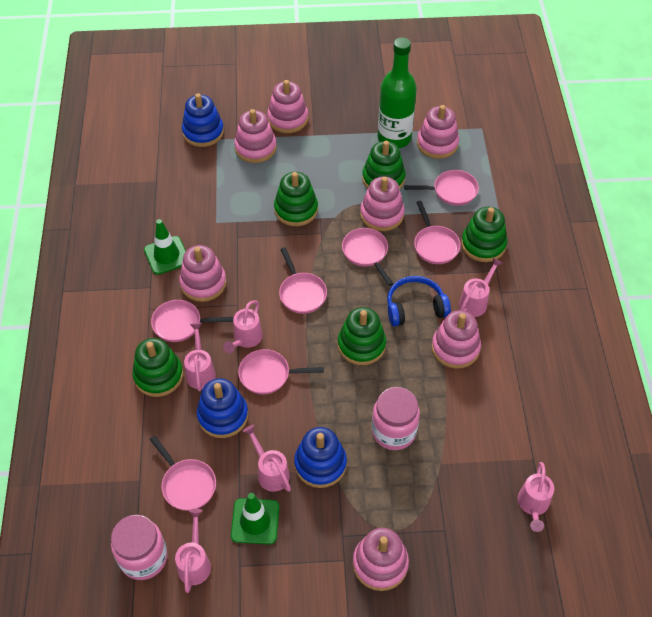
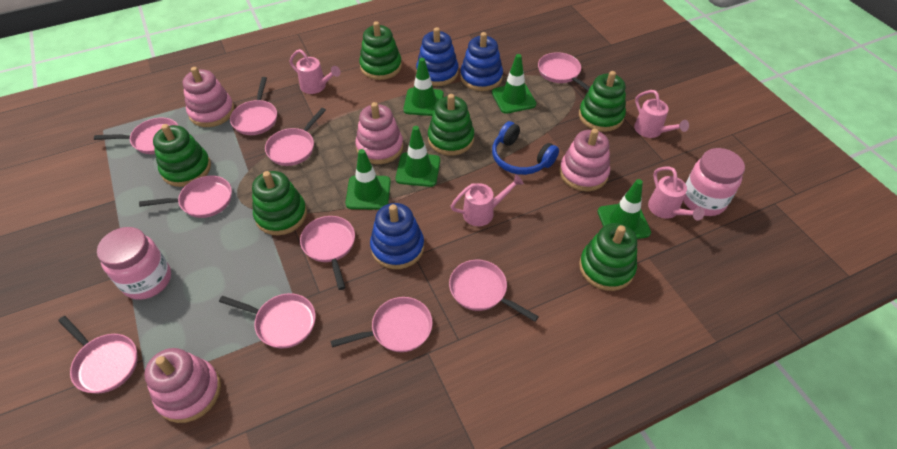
green bottle: 1 -> 0
green stacking toy: 5 -> 6
green traffic cone: 2 -> 5
pink pan: 7 -> 10
pink stacking toy: 7 -> 4
pink watering can: 6 -> 4

